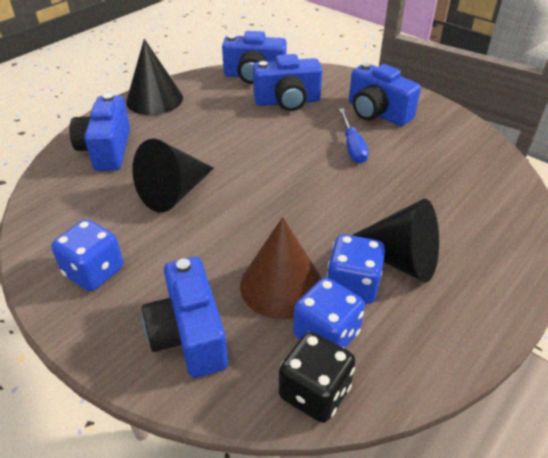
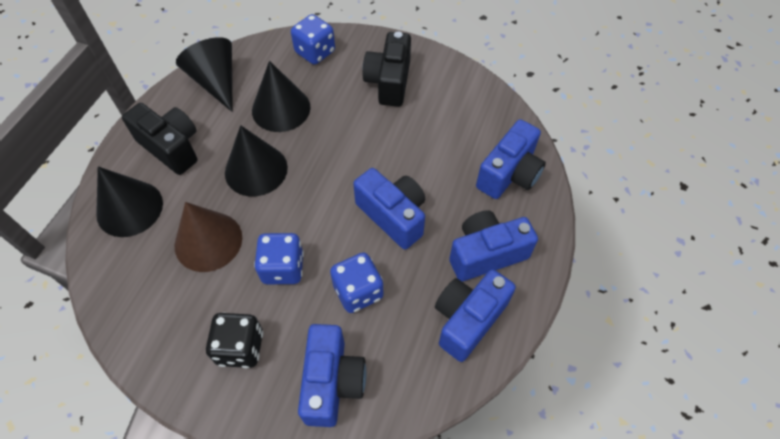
black camera: 0 -> 2
black cone: 3 -> 4
blue screwdriver: 1 -> 0

